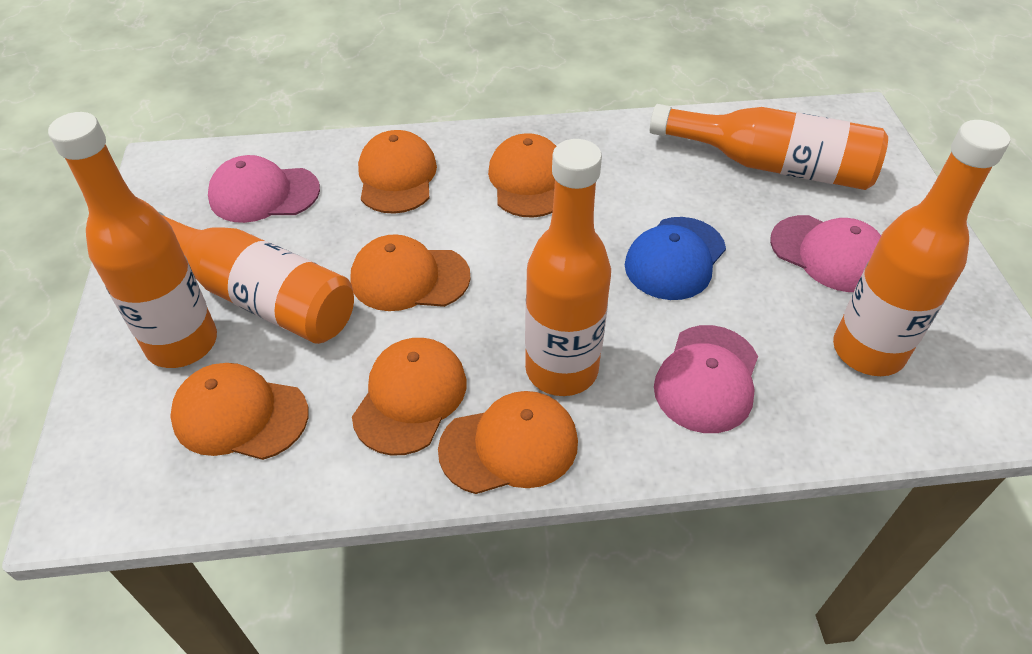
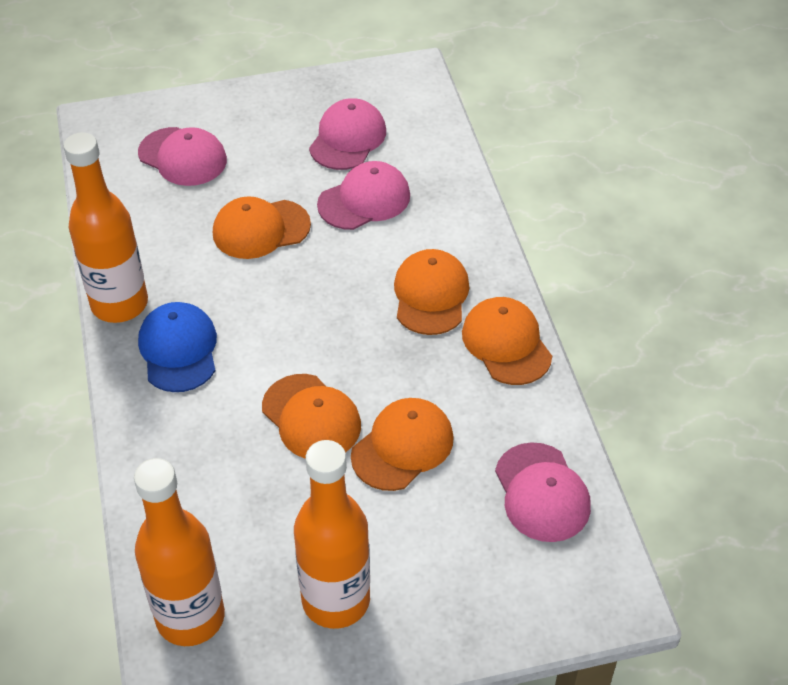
orange bottle: 5 -> 3
orange cap: 6 -> 5
pink cap: 3 -> 4

